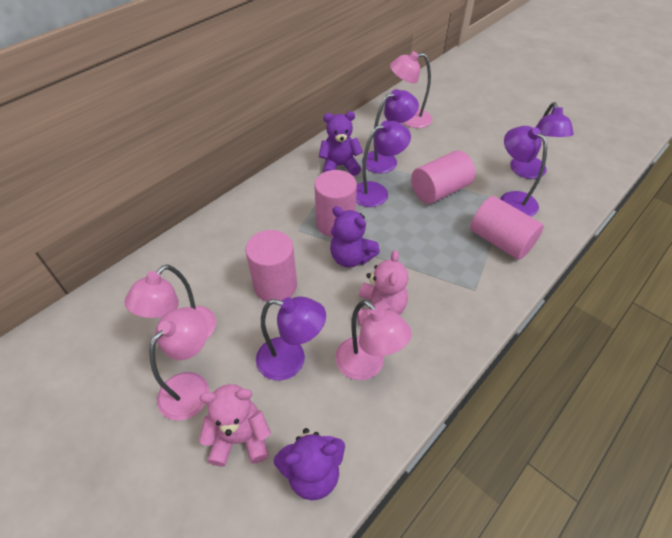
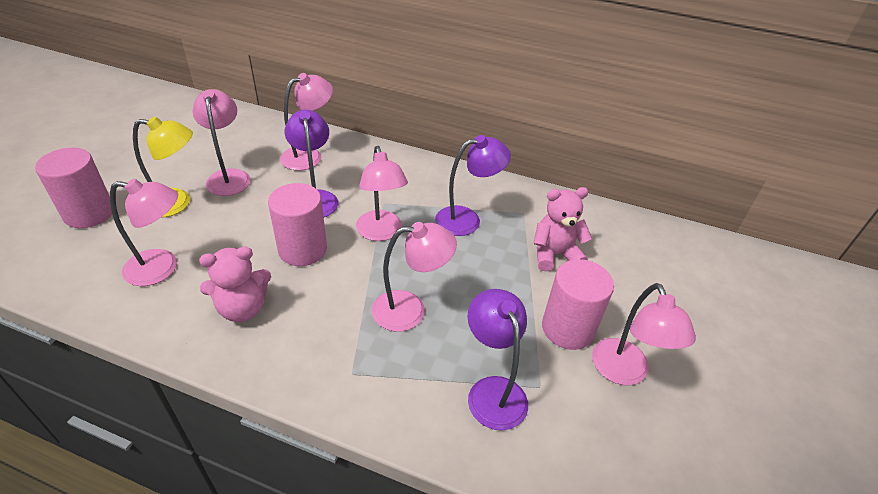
pink cylinder: 4 -> 3
pink lamp: 4 -> 6
purple lamp: 5 -> 3
purple teddy bear: 3 -> 0
yellow lamp: 0 -> 1

